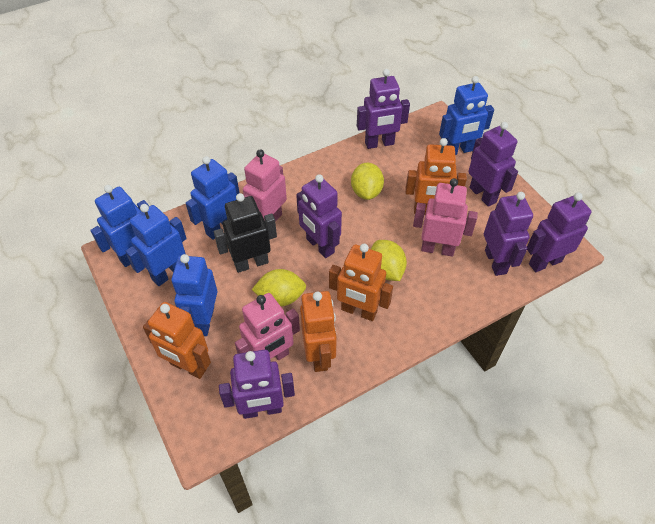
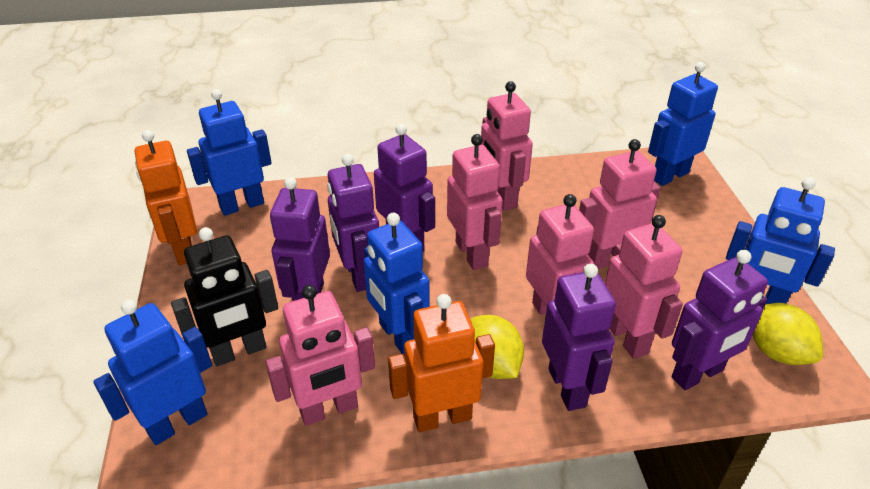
orange robot: 4 -> 2
pink robot: 3 -> 6
purple robot: 6 -> 5
yellow lemon: 3 -> 2

